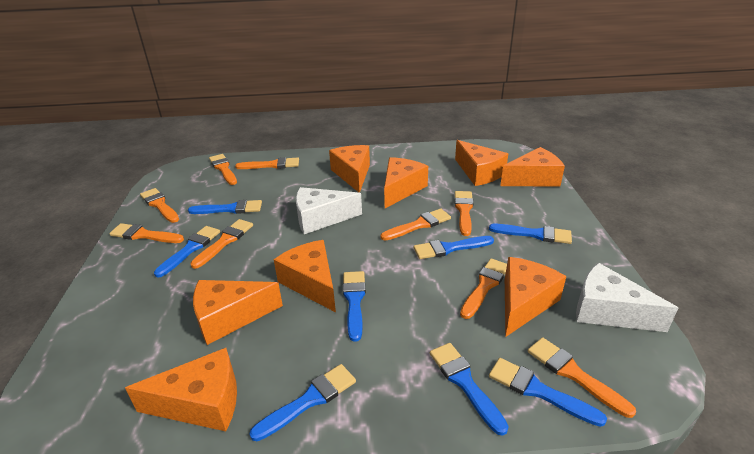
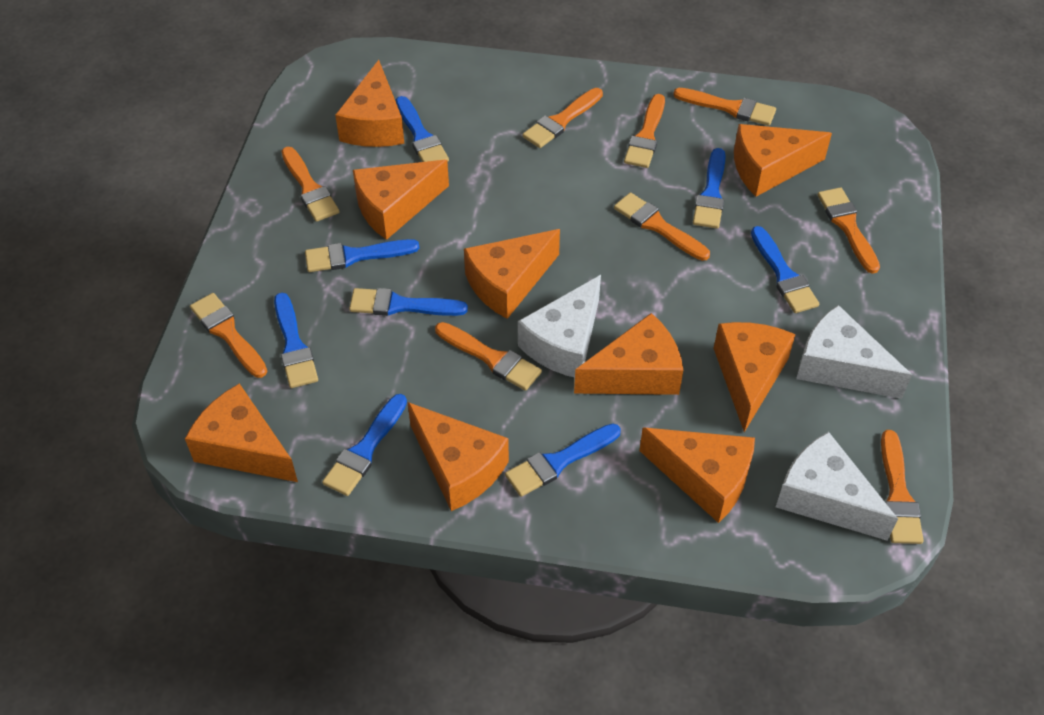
orange cheese: 8 -> 9
white cheese: 2 -> 3

